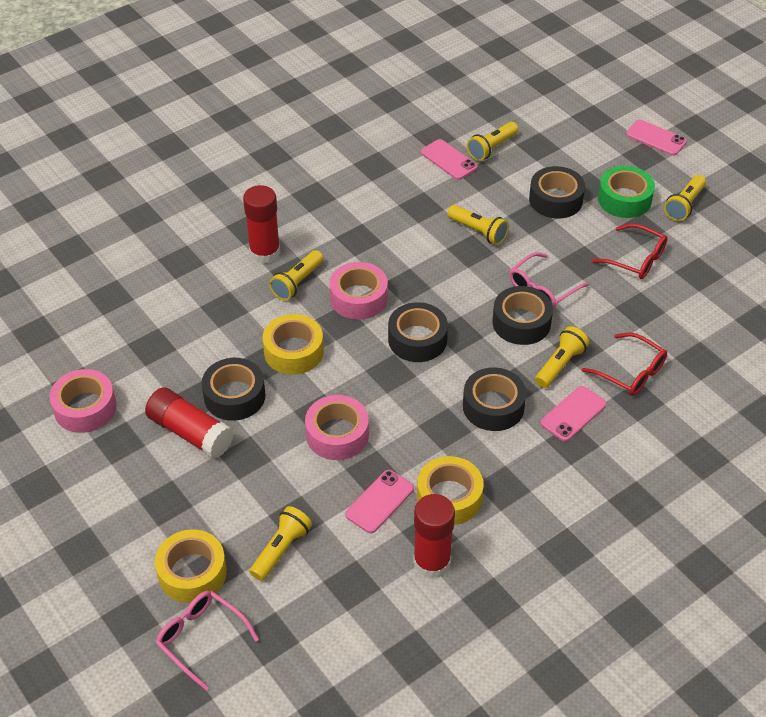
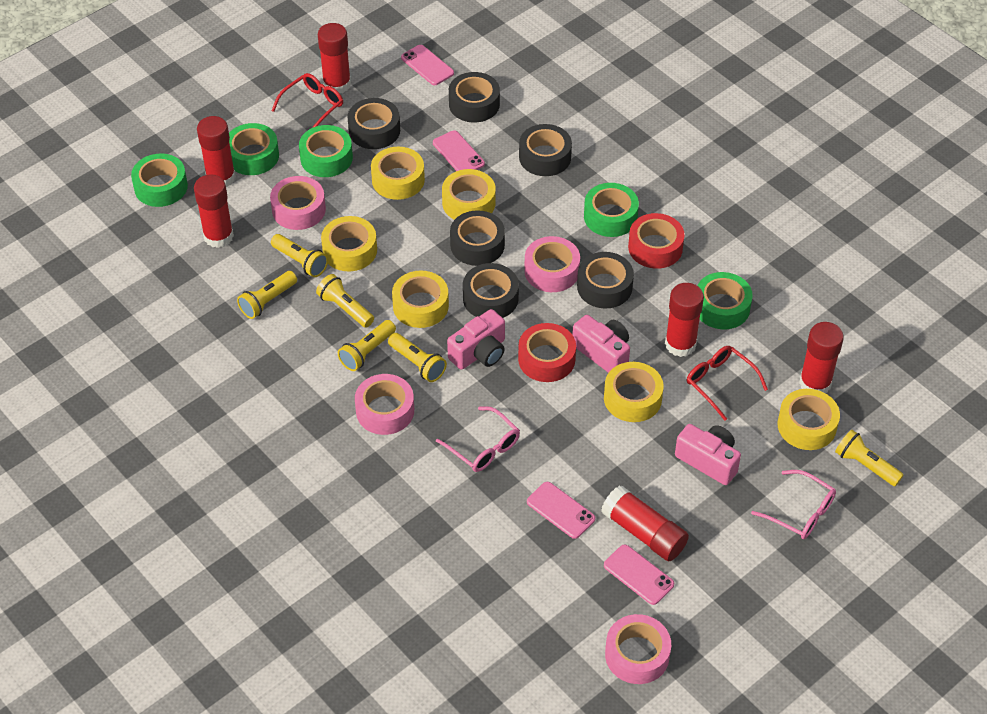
black tape: 5 -> 6
green tape: 1 -> 5
pink camera: 0 -> 3
pink tape: 3 -> 4
red glue stick: 3 -> 6
red tape: 0 -> 2
yellow tape: 3 -> 6

